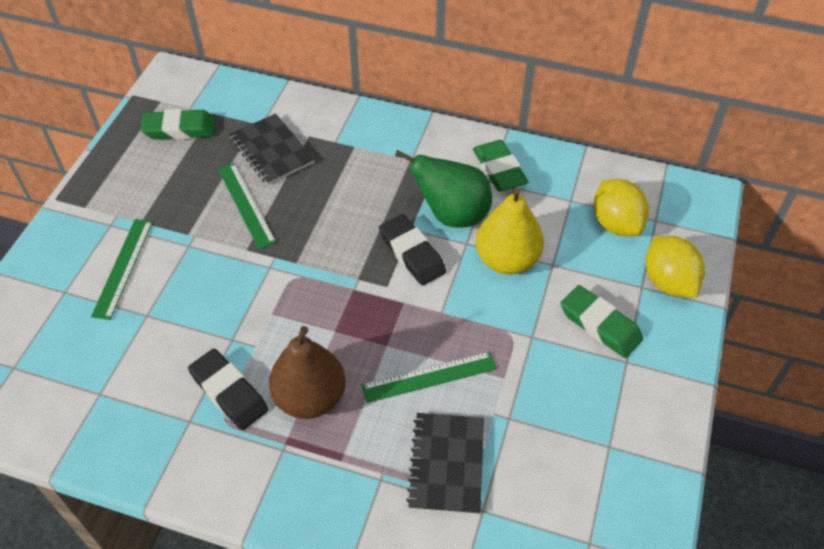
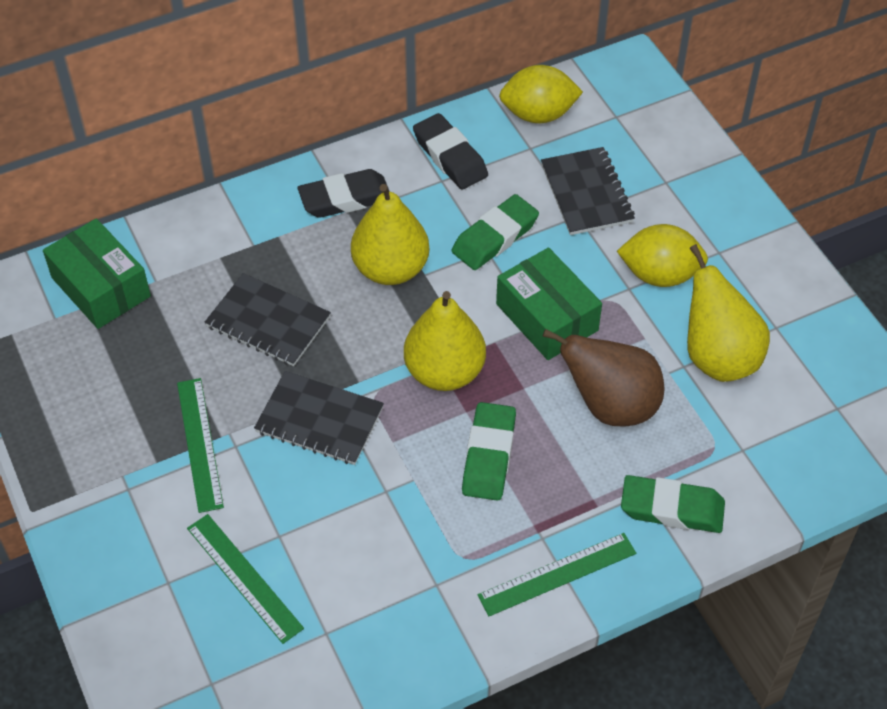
black notebook: 2 -> 3
green box: 0 -> 2
green pear: 1 -> 0
yellow pear: 1 -> 3

